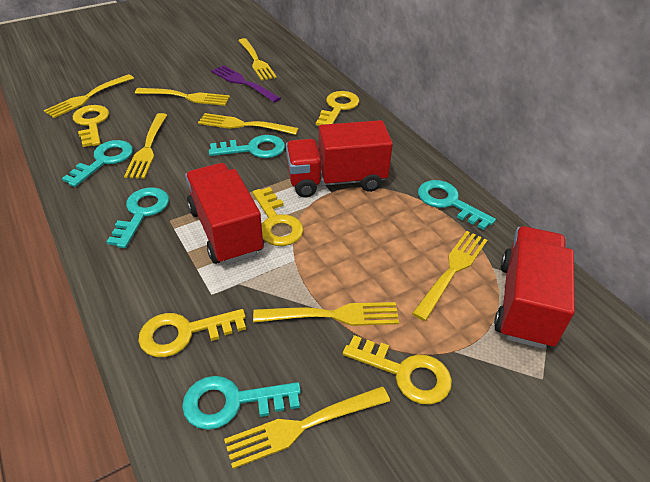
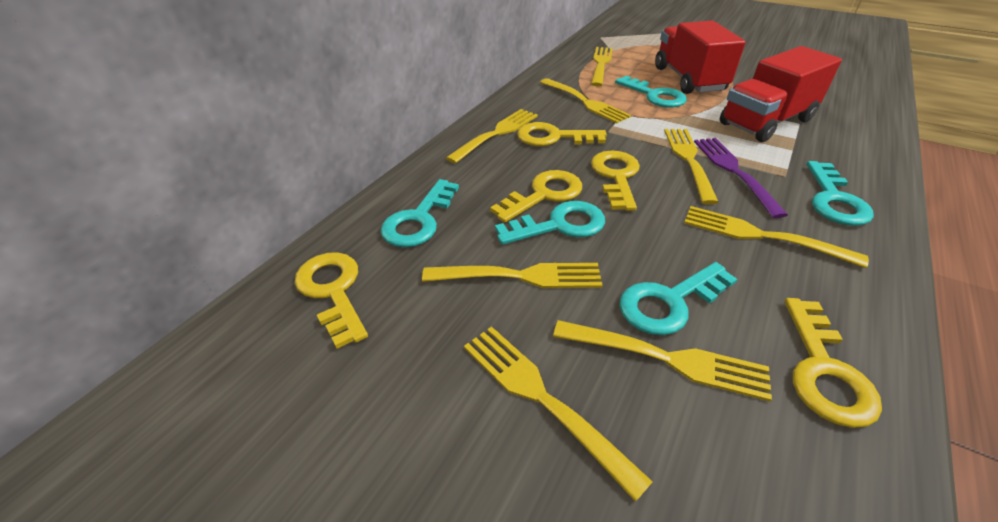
red truck: 3 -> 2

